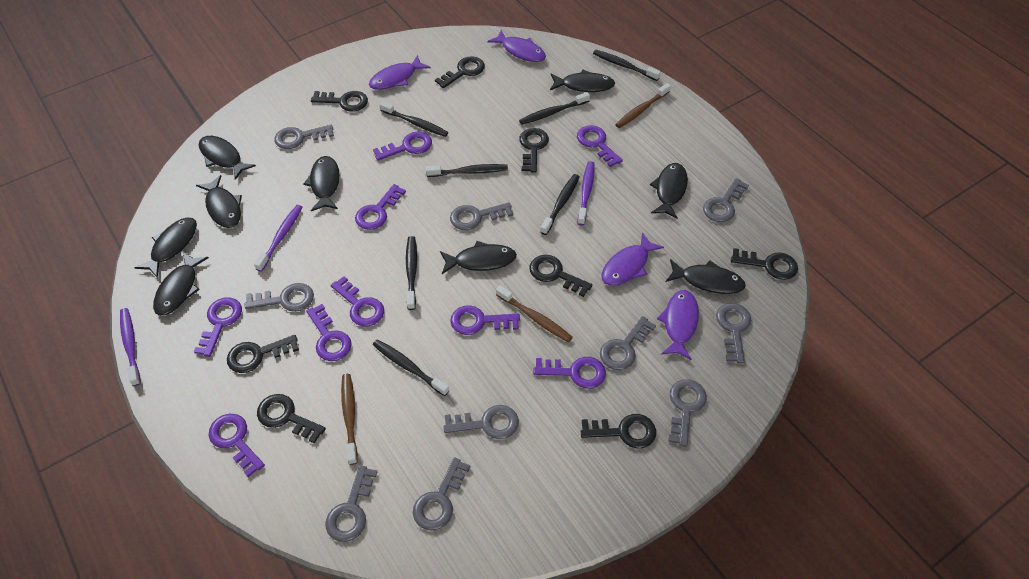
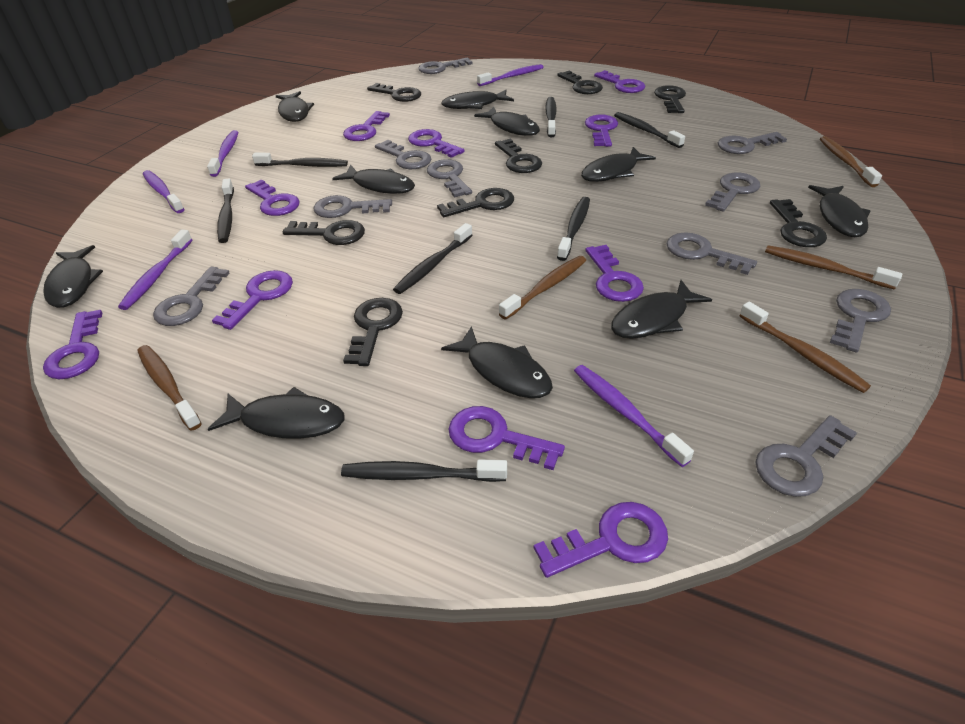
black fish: 9 -> 10
brown toothbrush: 3 -> 5
purple fish: 4 -> 0
purple key: 9 -> 10
purple toothbrush: 3 -> 5

